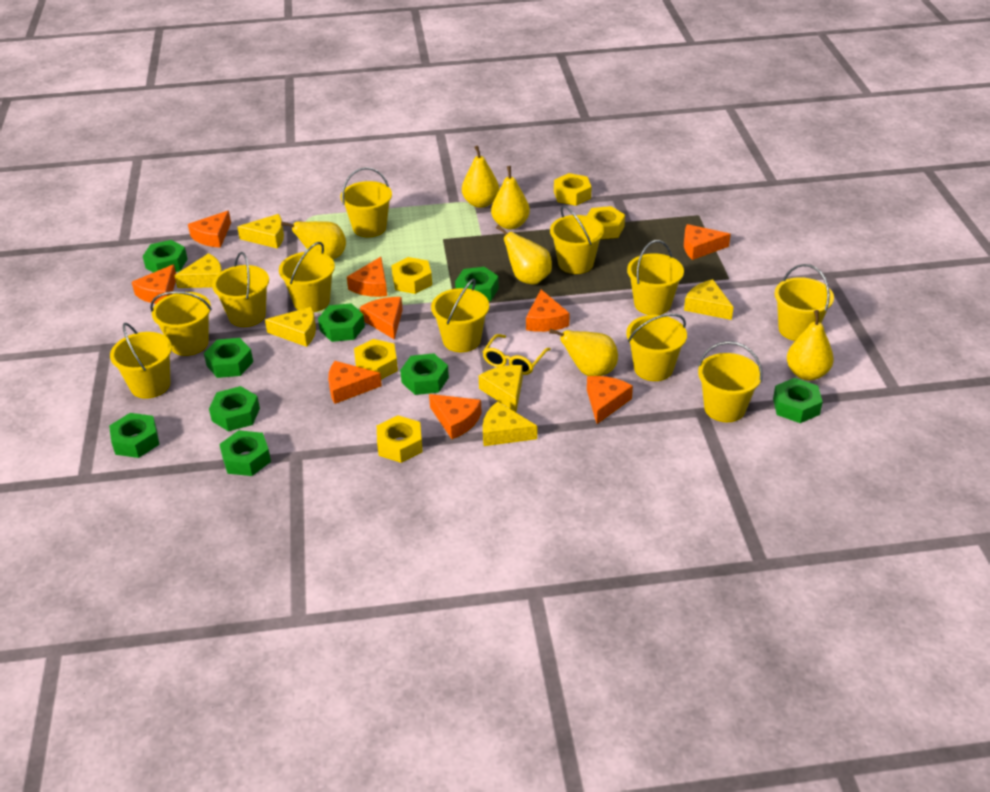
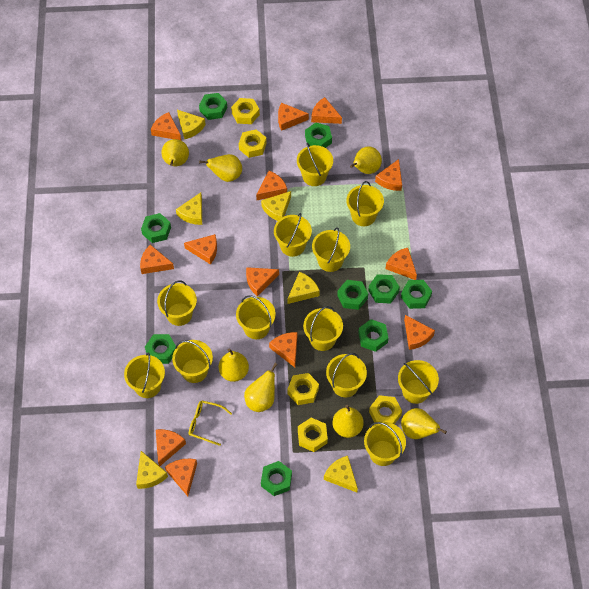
orange cheese: 9 -> 13
yellow bucket: 11 -> 12
yellow pear: 6 -> 7

